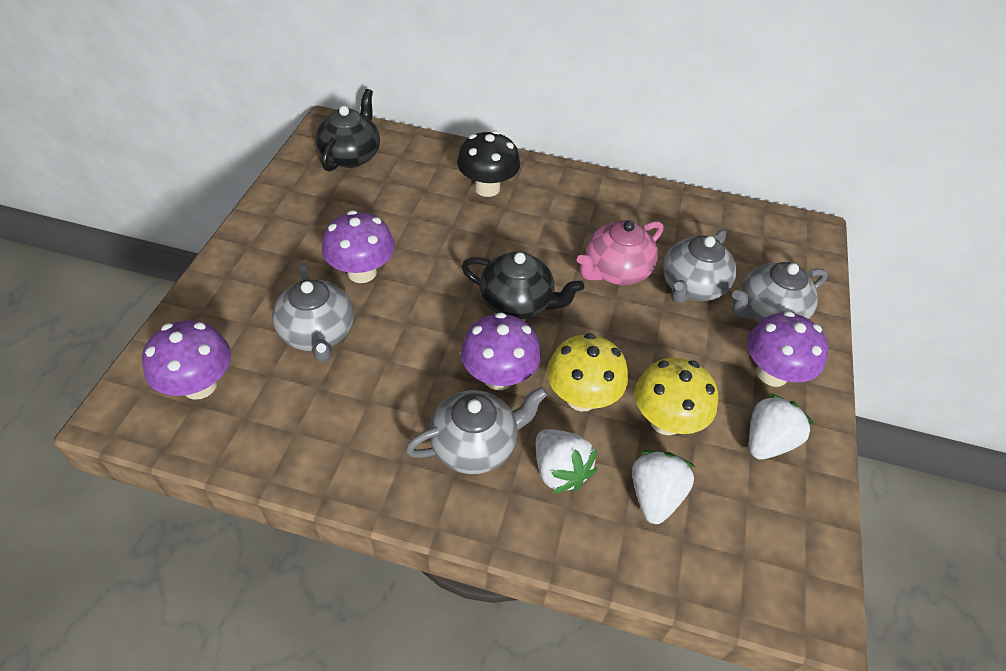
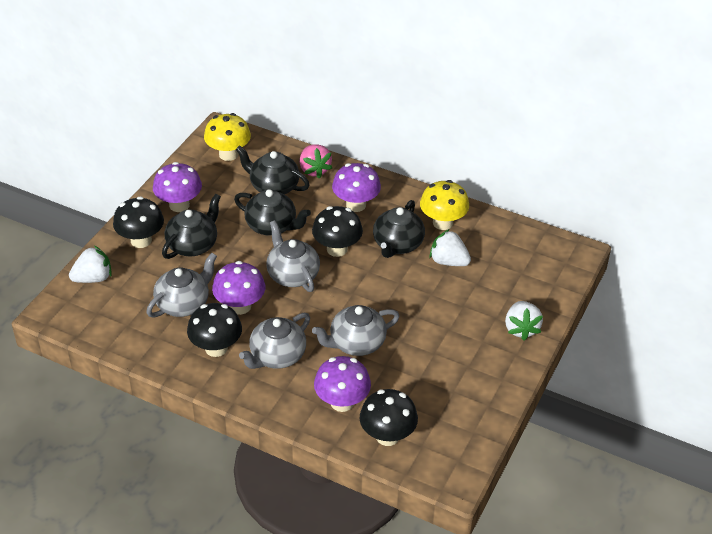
black mushroom: 1 -> 4
black teapot: 2 -> 4
pink strawberry: 0 -> 1
pink teapot: 1 -> 0

